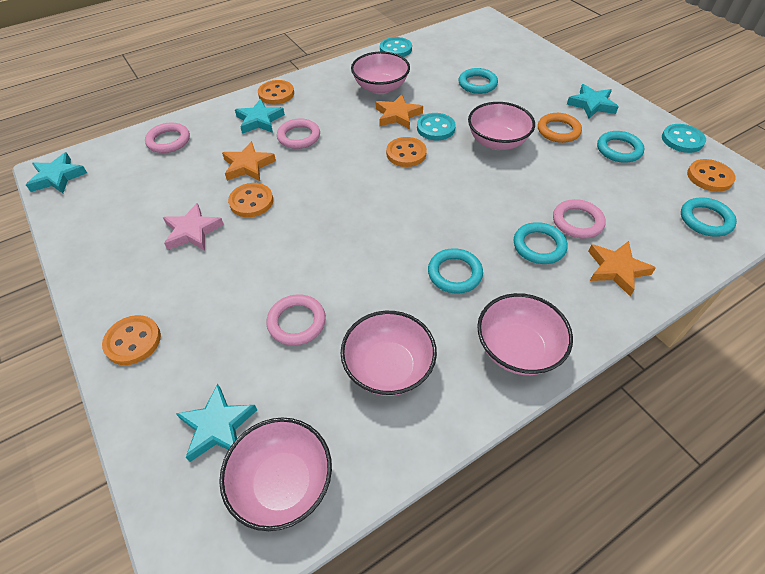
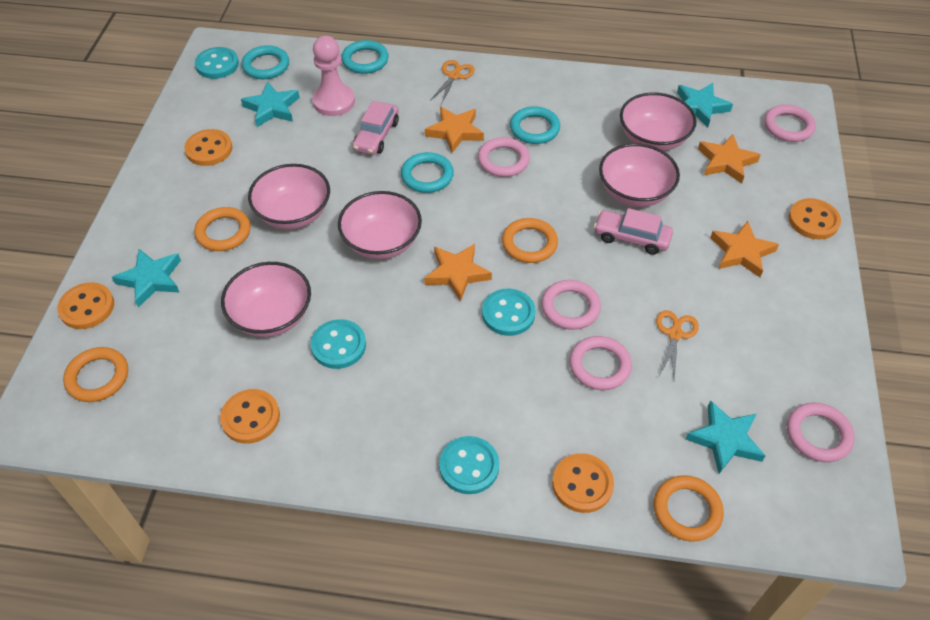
orange ring: 1 -> 4
orange scissors: 0 -> 2
orange star: 3 -> 4
pink car: 0 -> 2
pink pawn: 0 -> 1
pink ring: 4 -> 5
pink star: 1 -> 0
turquoise button: 3 -> 4
turquoise ring: 5 -> 4

